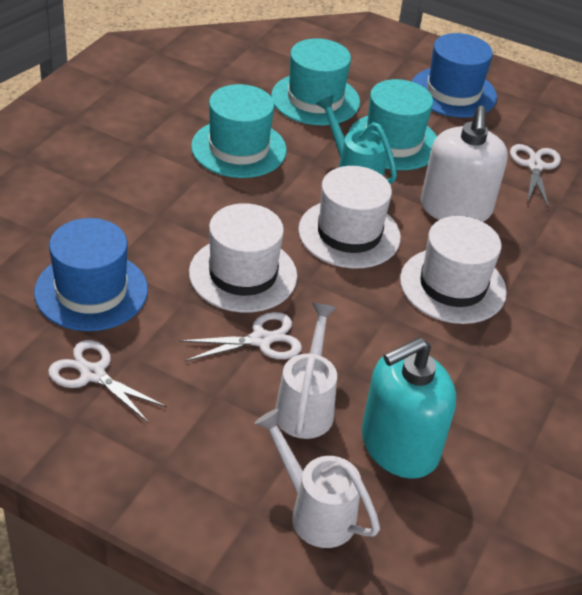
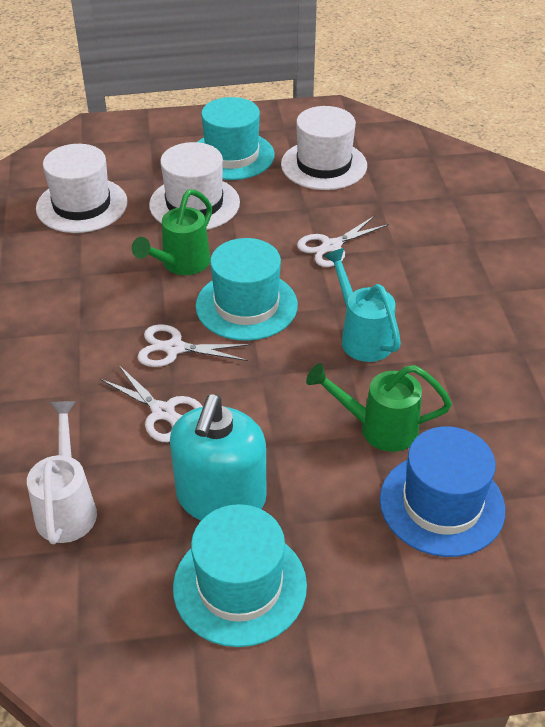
blue hat: 2 -> 1
green watering can: 0 -> 2
white soap dispenser: 1 -> 0
white watering can: 2 -> 1

